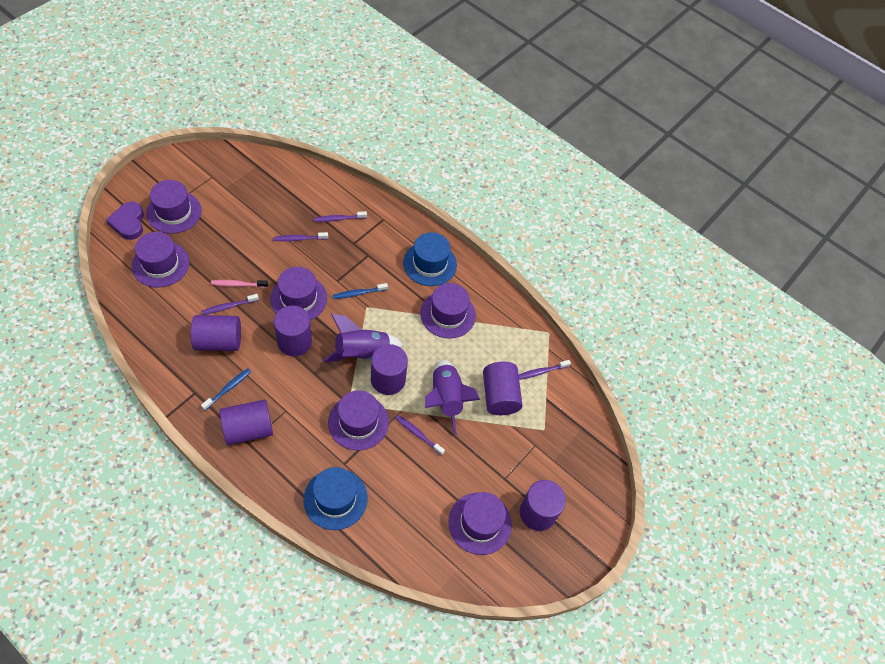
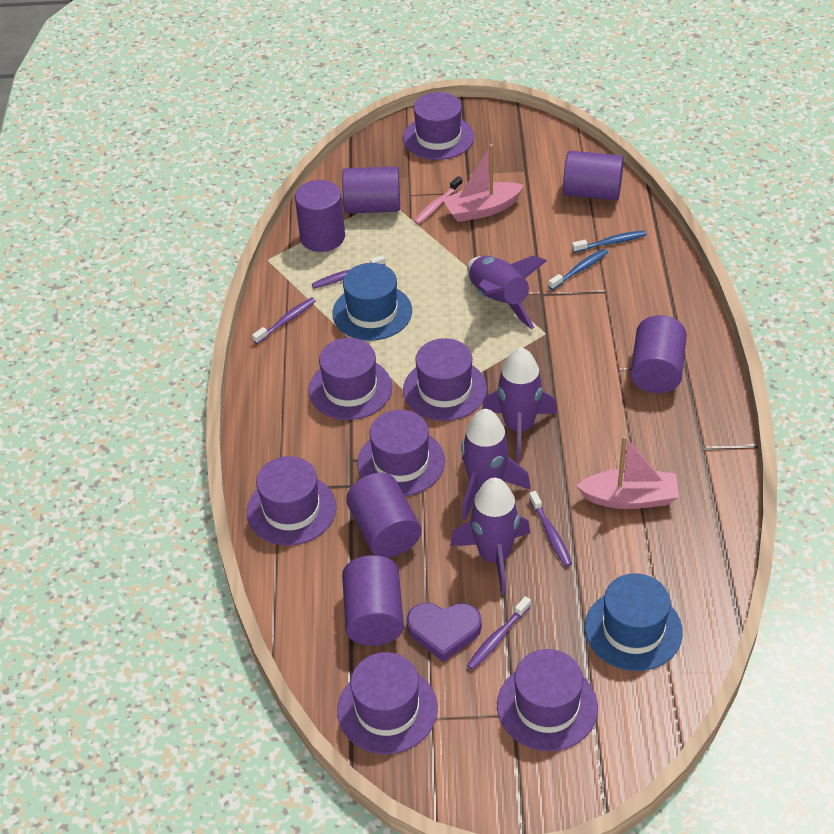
pink boat: 0 -> 2
purple hat: 6 -> 7
purple rocket: 2 -> 4
purple toothbrush: 5 -> 4

